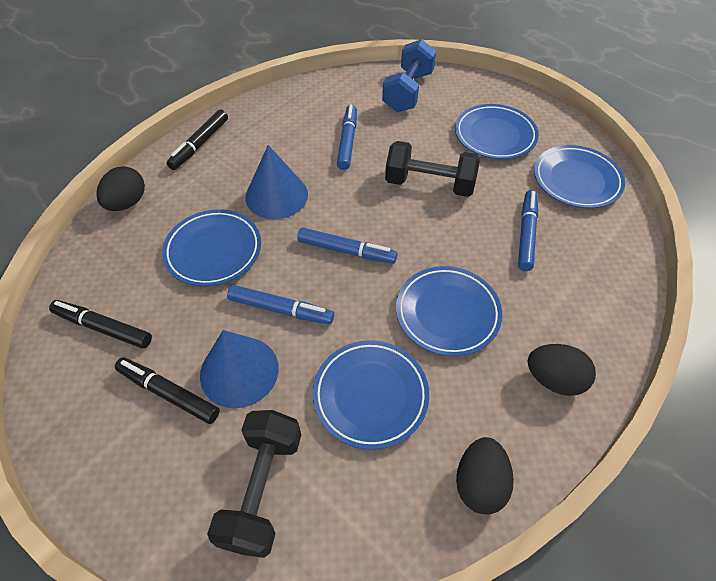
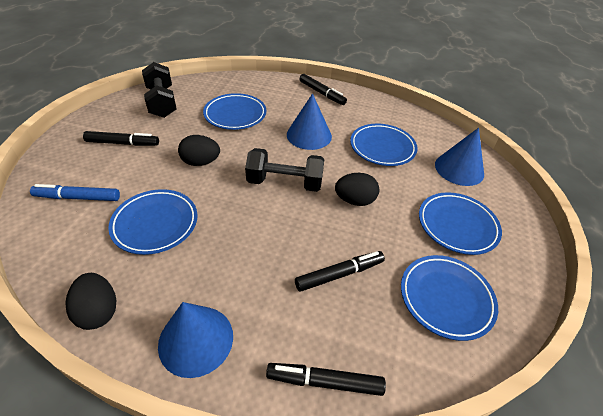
black marker: 3 -> 4
blue cone: 2 -> 3
blue dumbbell: 1 -> 0
blue marker: 4 -> 1

